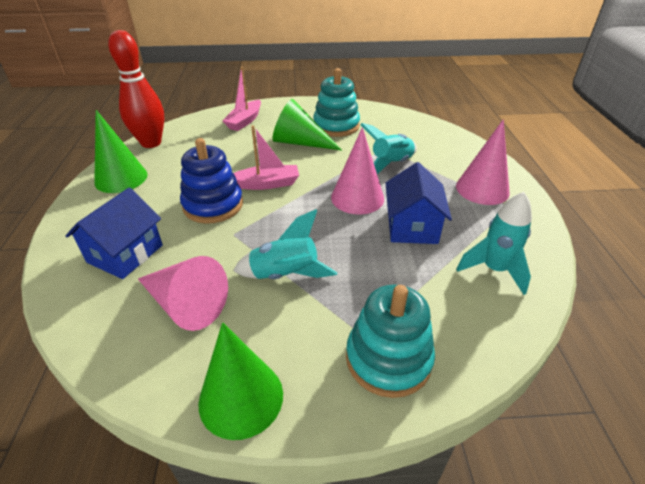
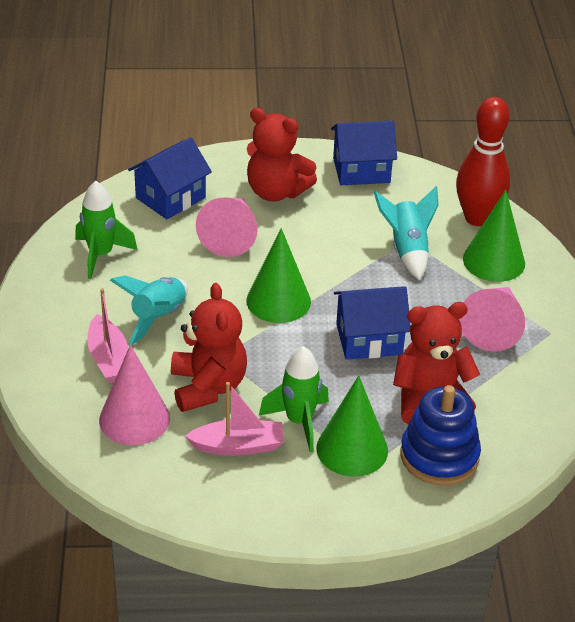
blue house: 2 -> 3
green rocket: 0 -> 2
red teddy bear: 0 -> 3
turquoise rocket: 3 -> 2
turquoise stacking toy: 2 -> 0

